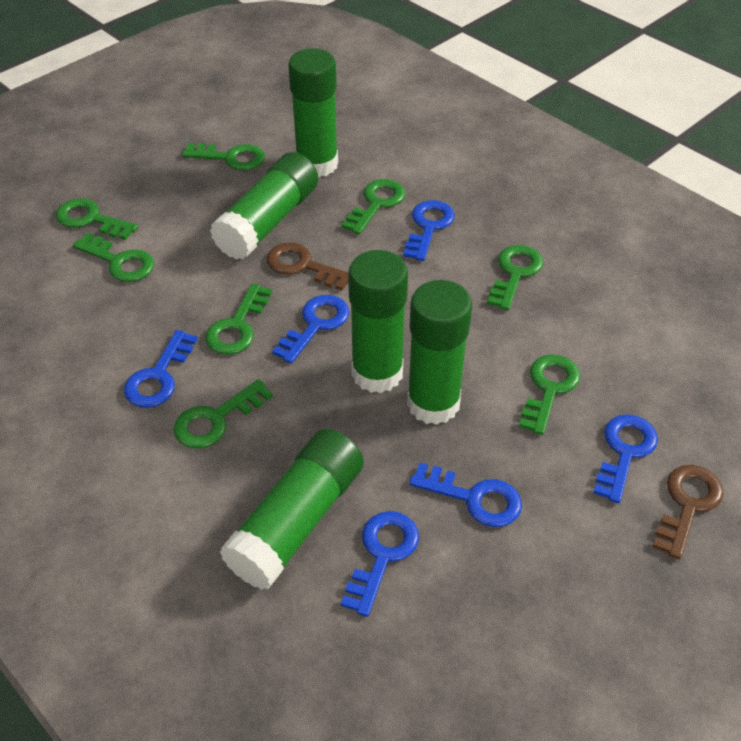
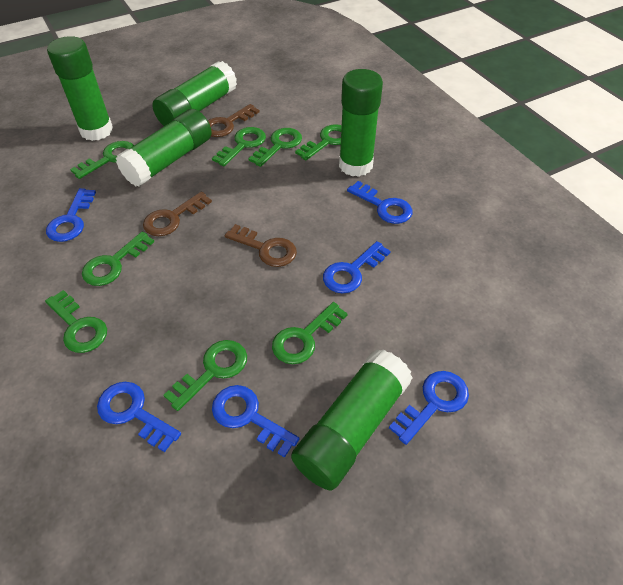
brown key: 2 -> 3

